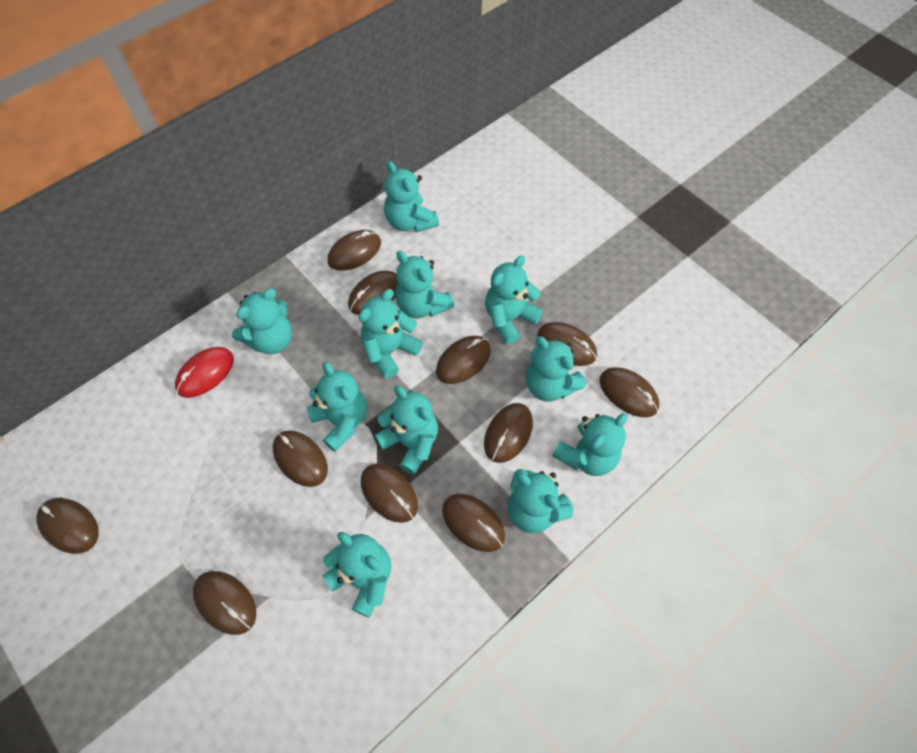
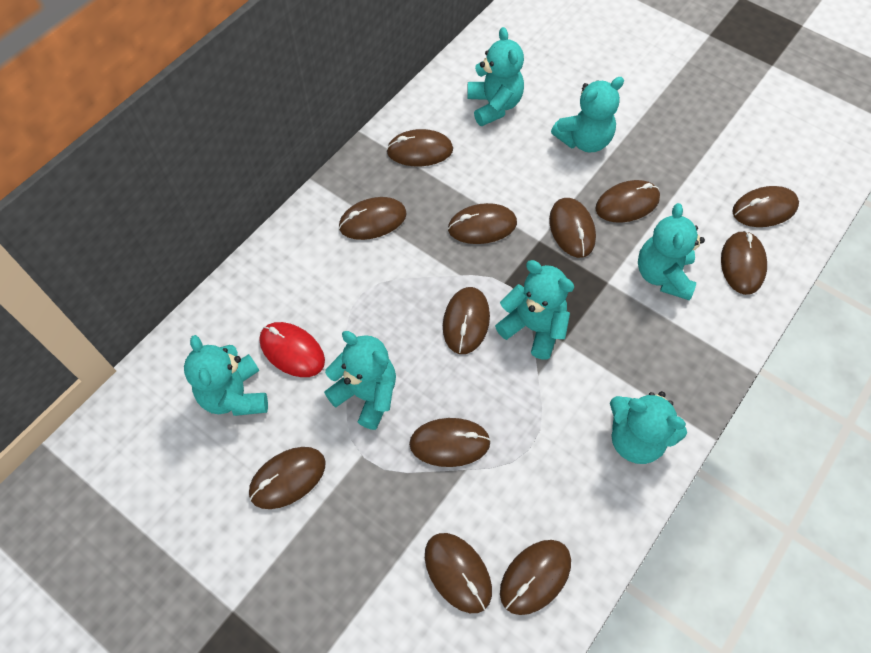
brown mouse: 11 -> 12
turquoise teddy bear: 11 -> 7

